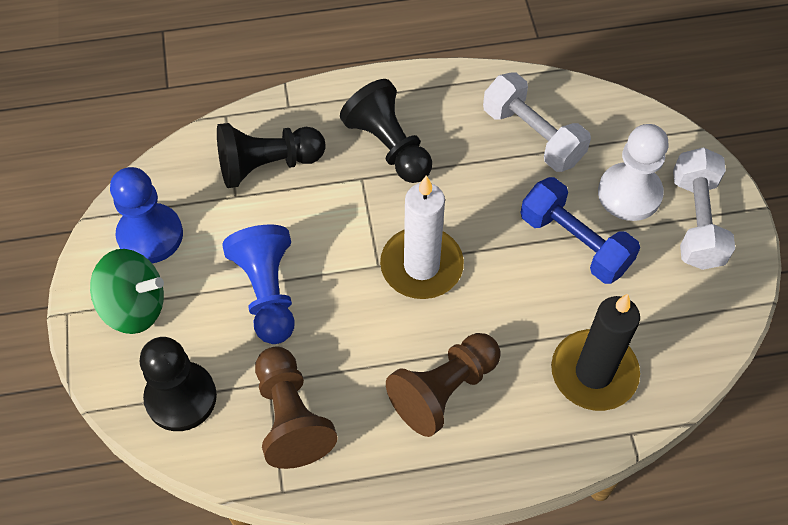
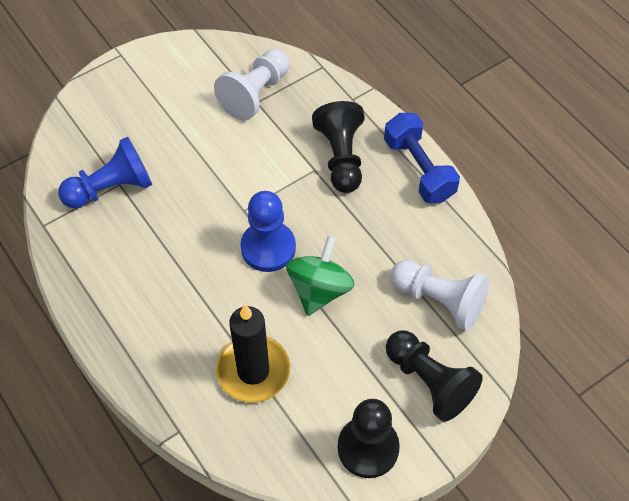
brown pawn: 2 -> 0
white candle: 1 -> 0
white dumbbell: 2 -> 0
white pawn: 1 -> 2

